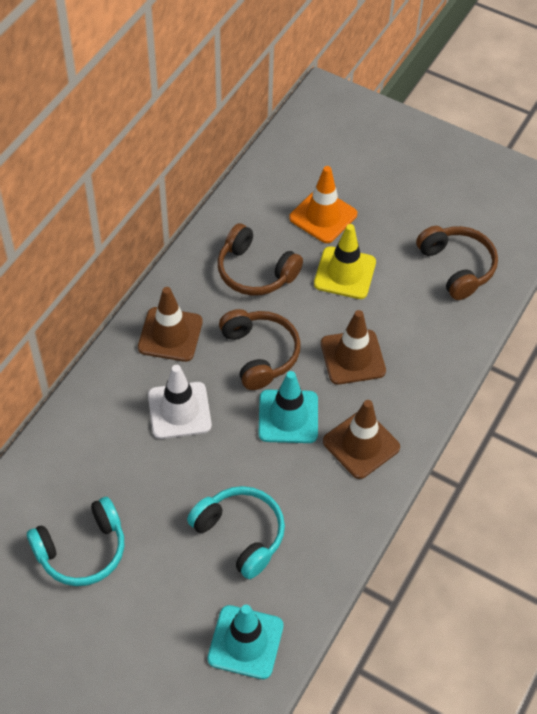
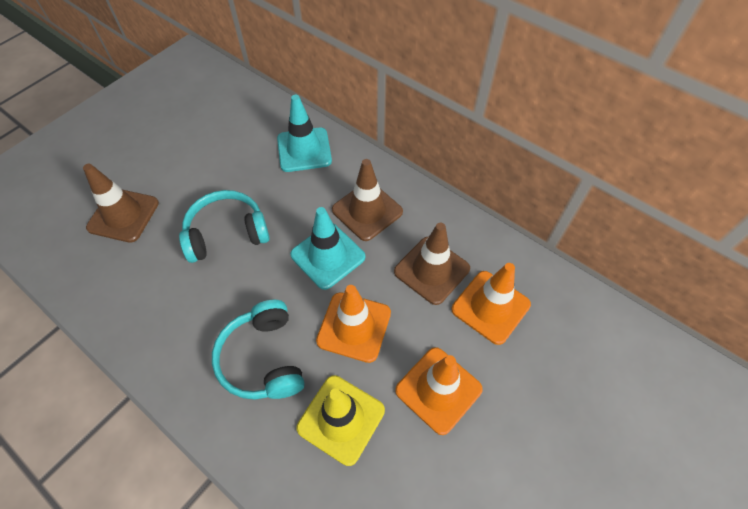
brown headphones: 3 -> 0
orange traffic cone: 1 -> 3
white traffic cone: 1 -> 0

